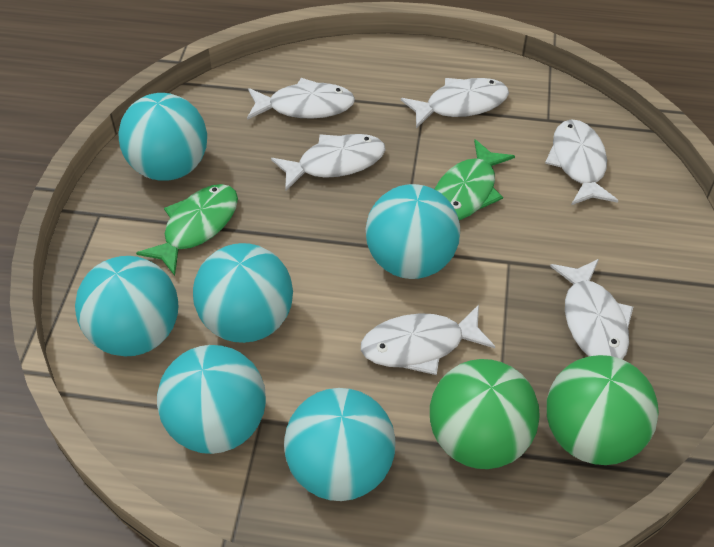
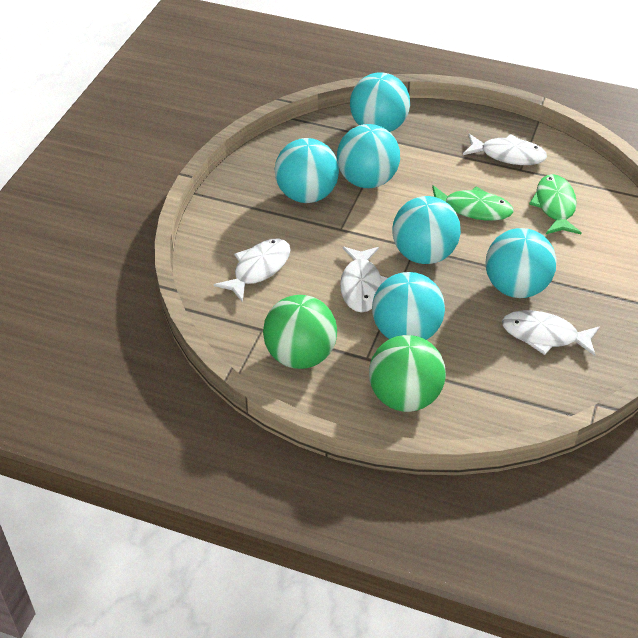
white fish: 6 -> 4

